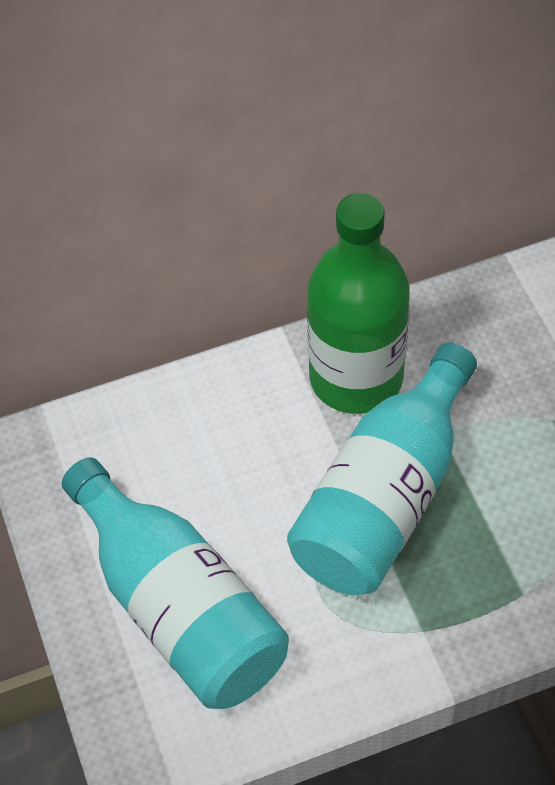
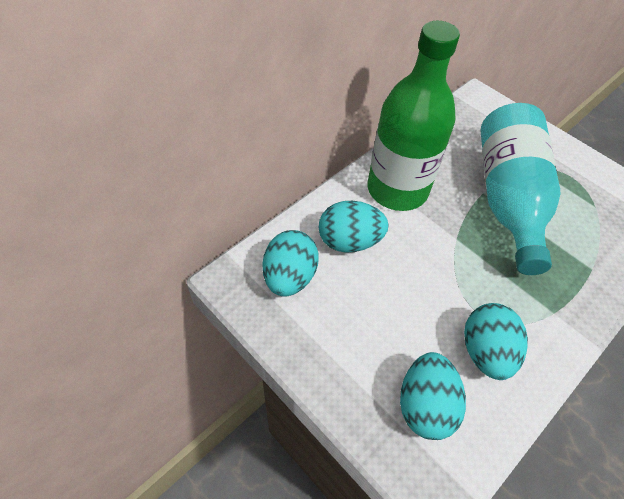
turquoise bottle: 2 -> 1
turquoise egg: 0 -> 4

